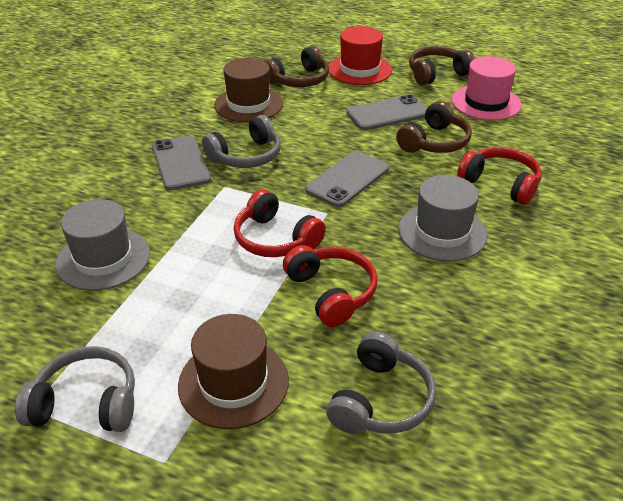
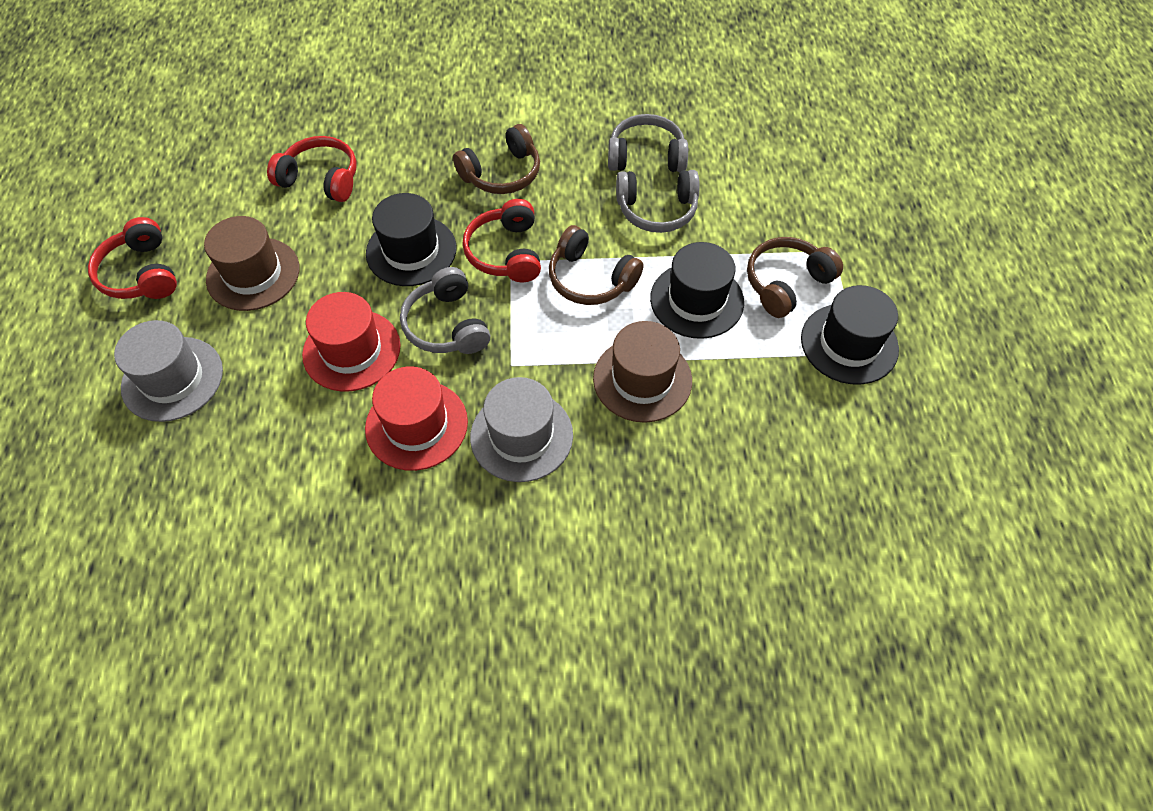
black hat: 0 -> 3
grey phone: 3 -> 0
pink hat: 1 -> 0
red hat: 1 -> 2

